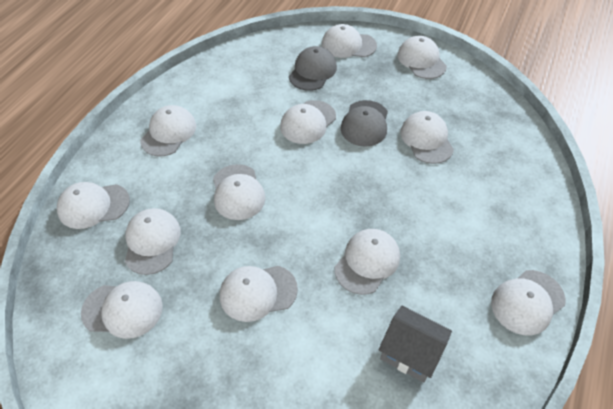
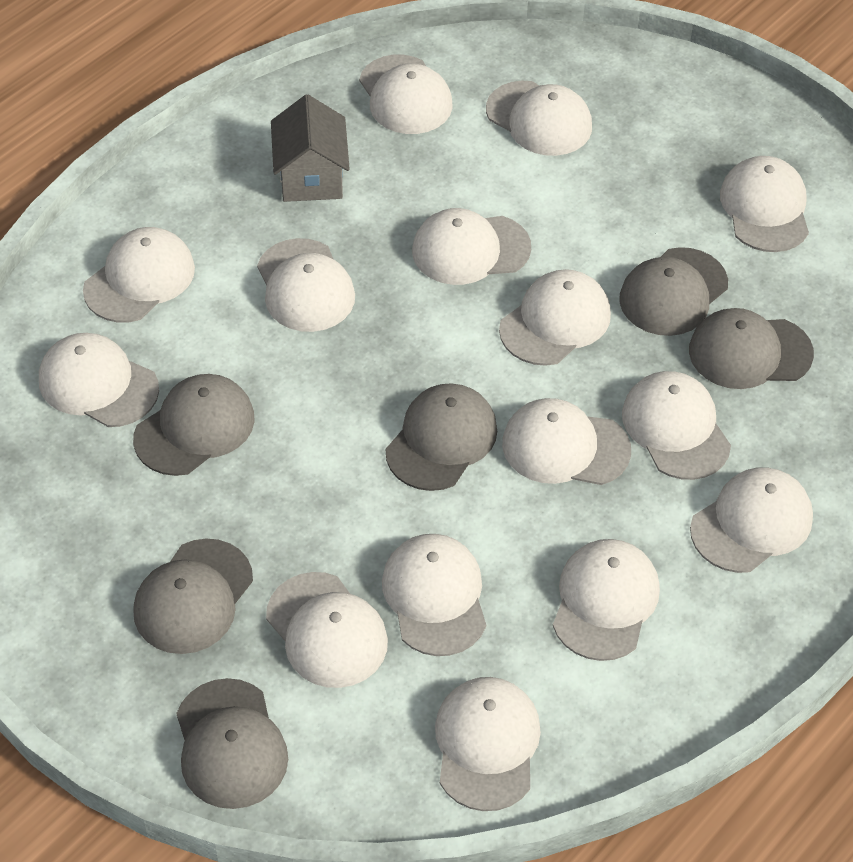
grey cap: 2 -> 6
white cap: 12 -> 15

